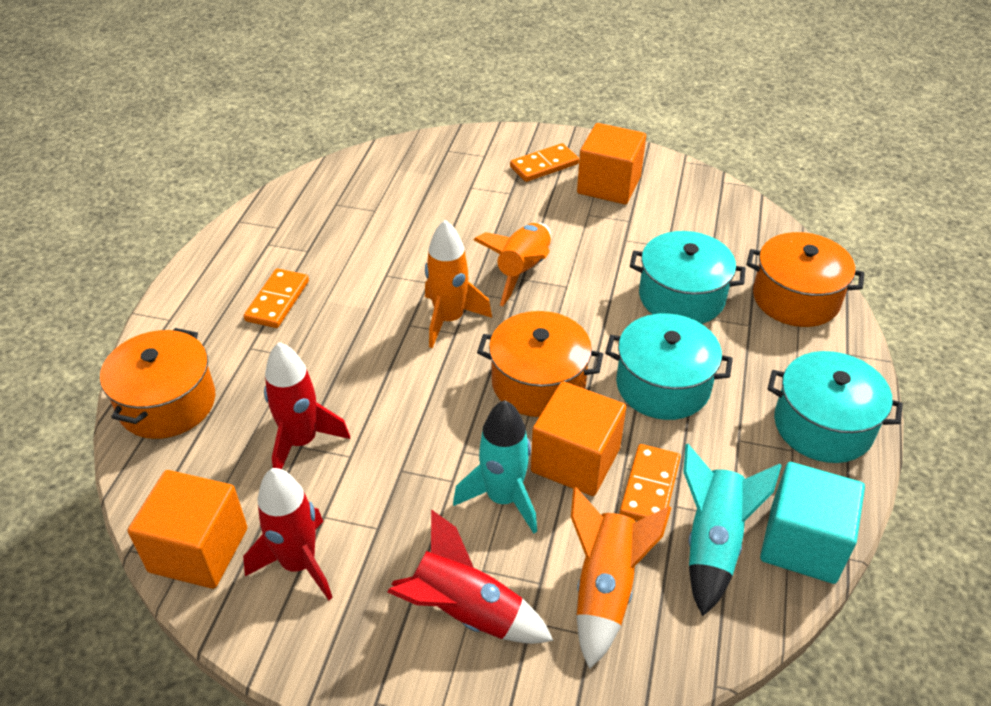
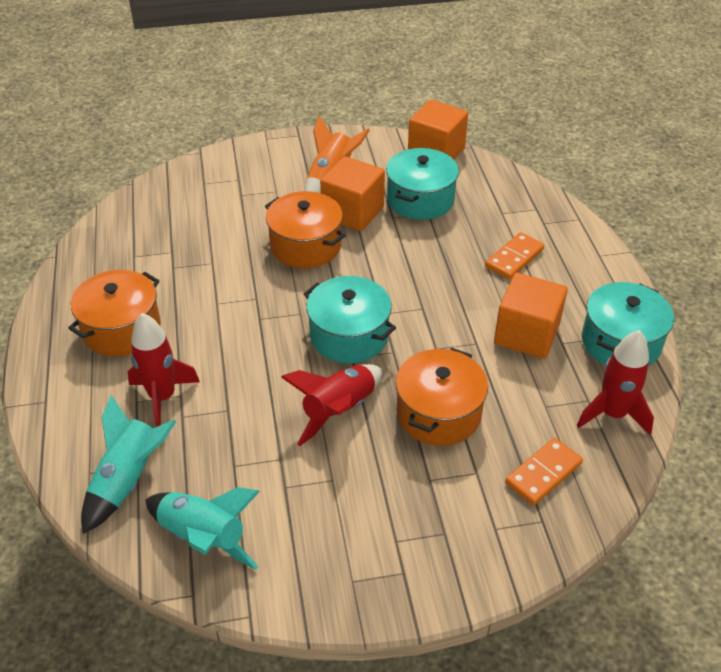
orange domino: 3 -> 2
orange rocket: 3 -> 1
turquoise cube: 1 -> 0

